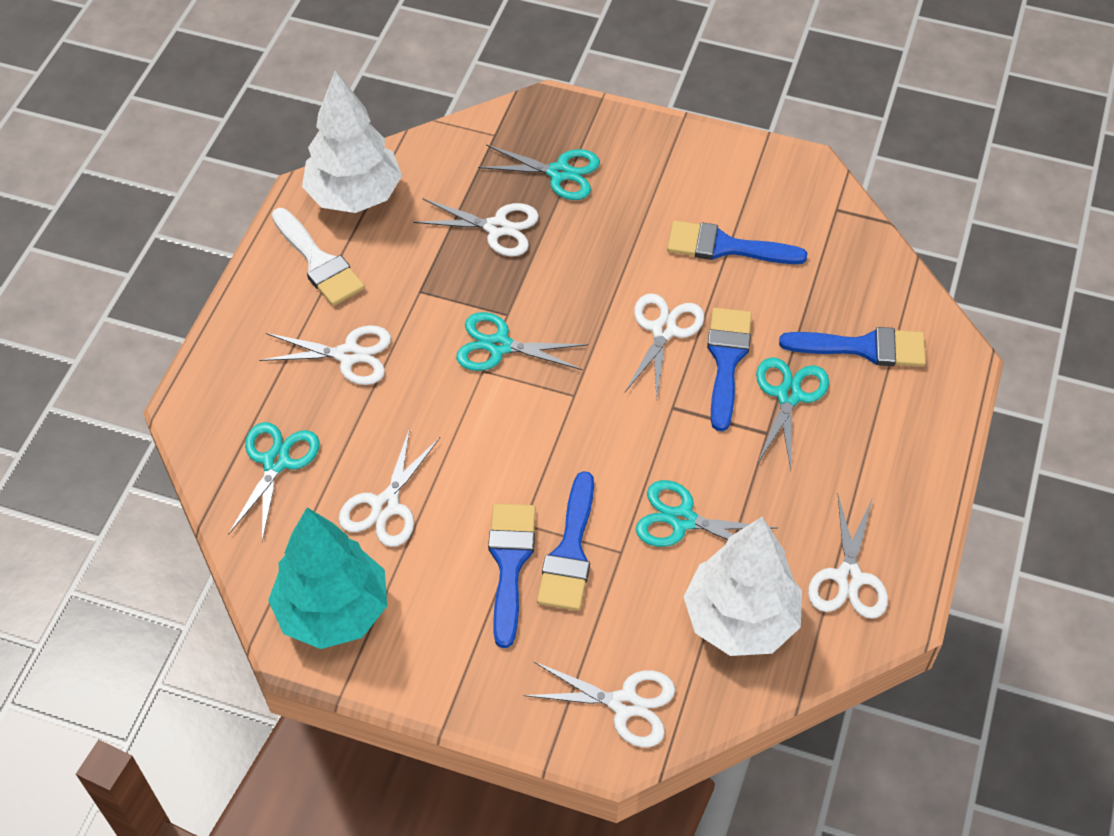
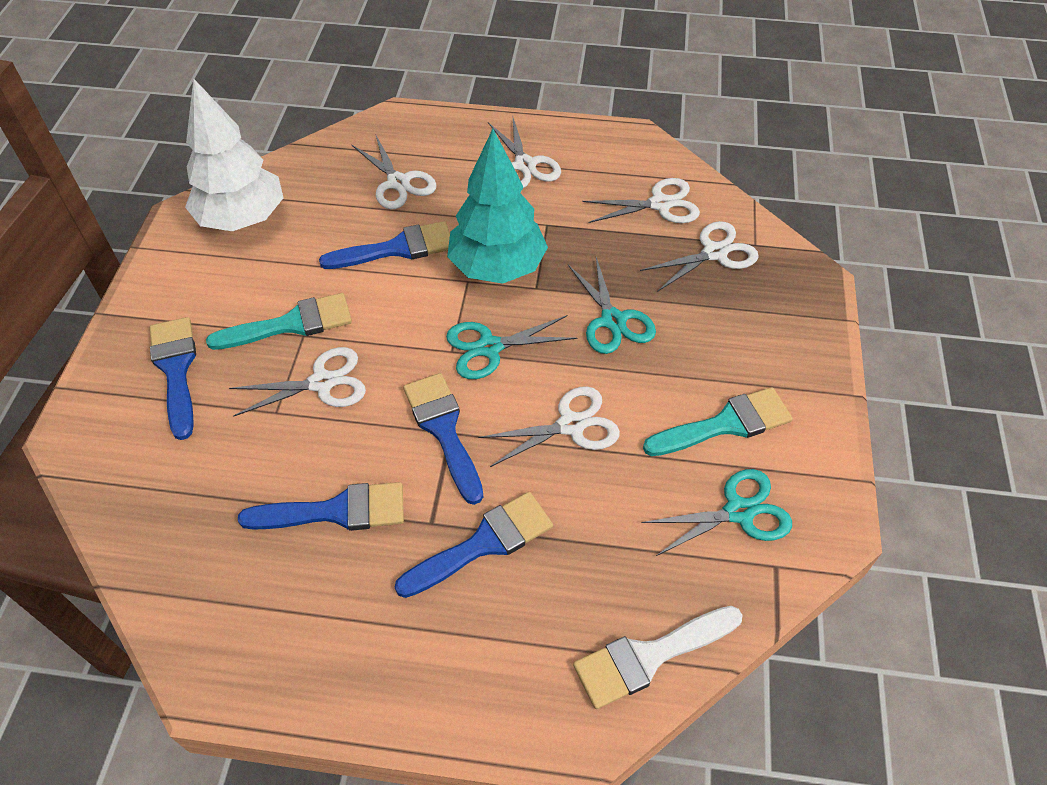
turquoise brush: 0 -> 2
turquoise scissors: 5 -> 3
white tree: 2 -> 1

